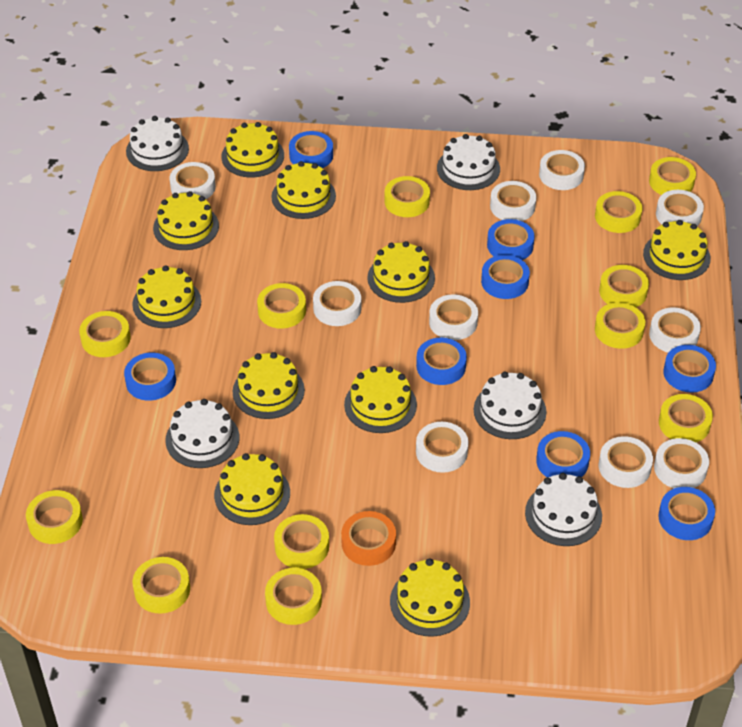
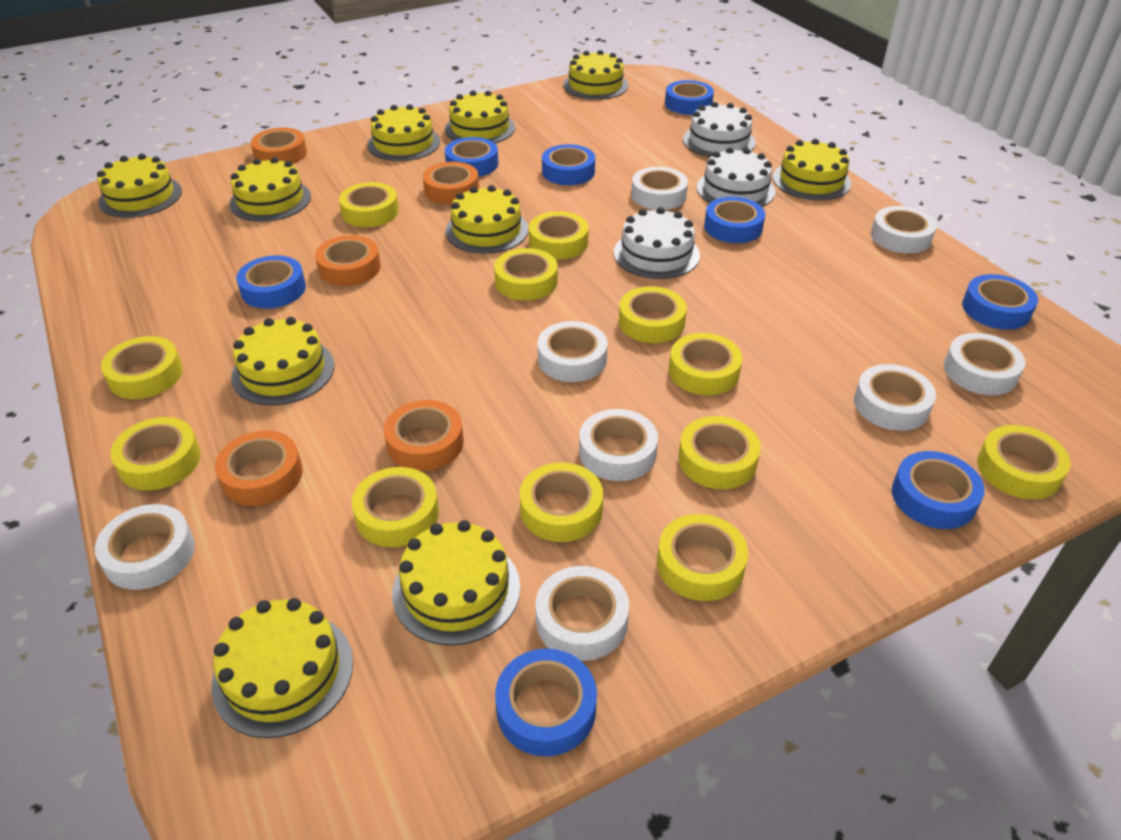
orange tape: 1 -> 5
white cake: 5 -> 3
white tape: 10 -> 8

